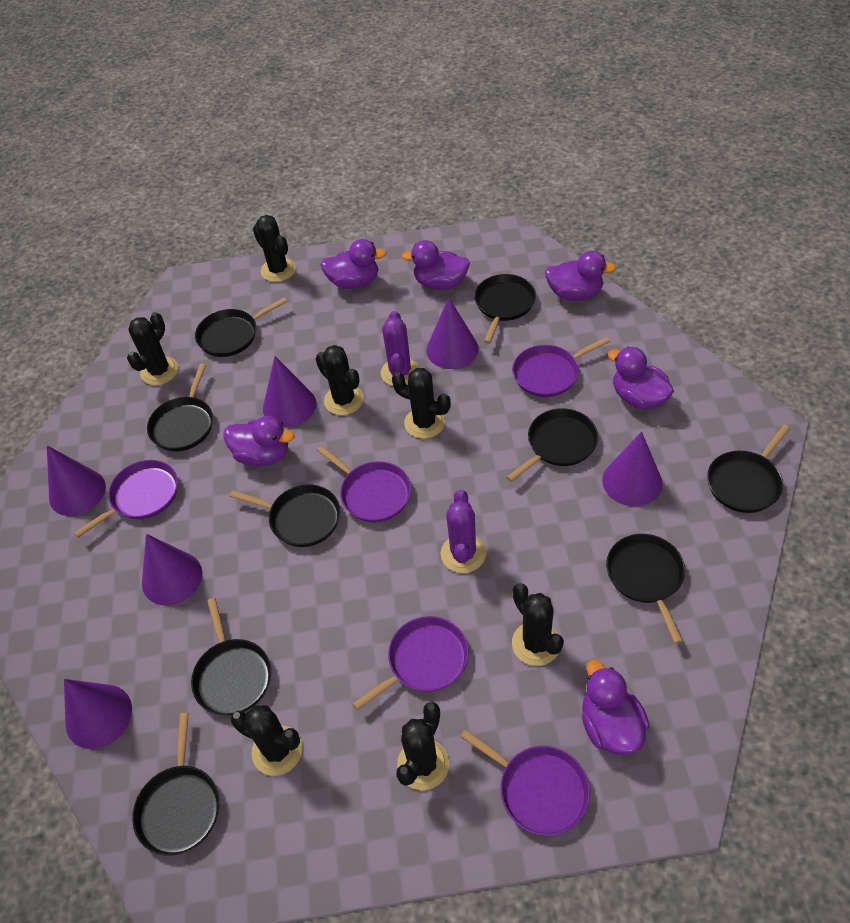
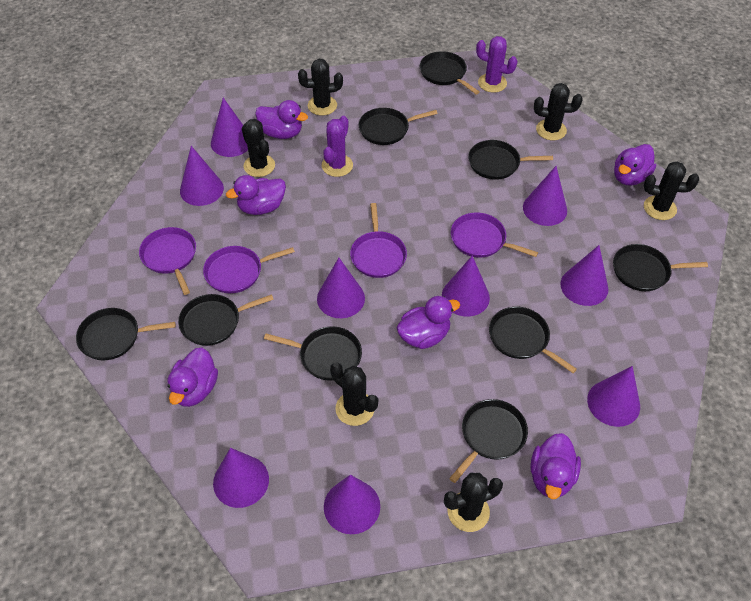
black cactus: 7 -> 6
purple cone: 6 -> 9
purple pan: 5 -> 4

